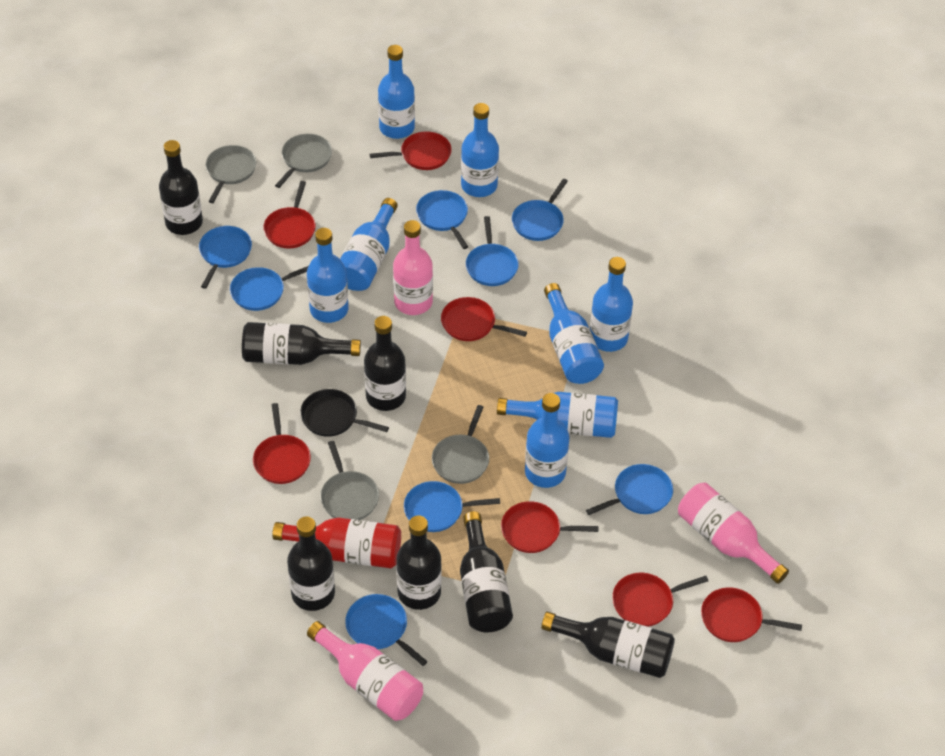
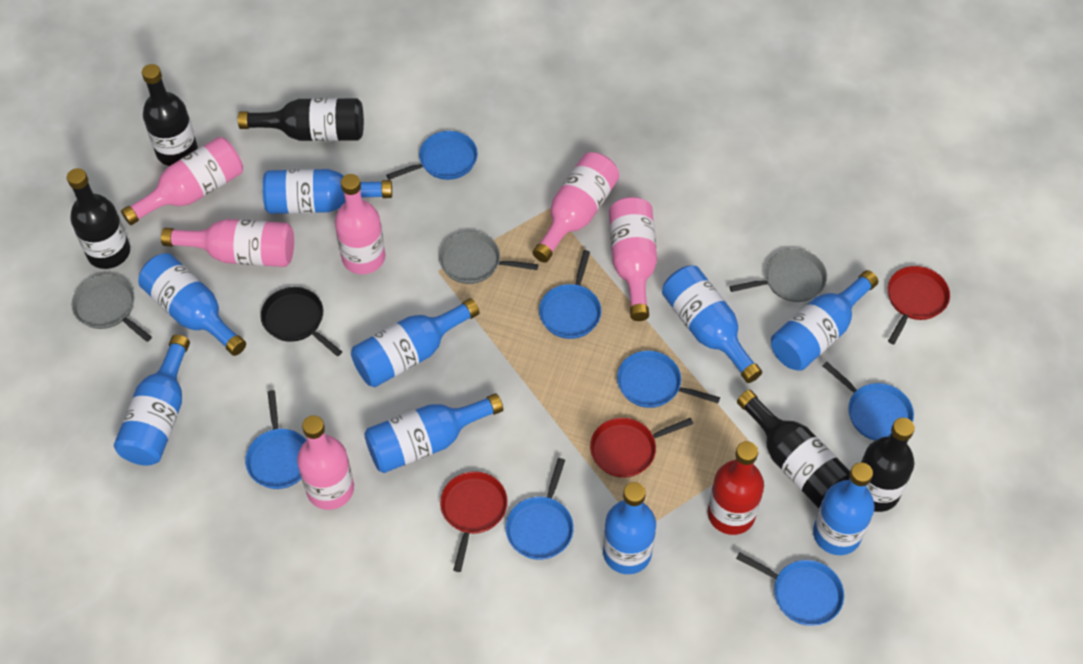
black bottle: 7 -> 5
blue bottle: 8 -> 9
blue pan: 8 -> 7
grey pan: 4 -> 3
pink bottle: 3 -> 6
red pan: 7 -> 3

